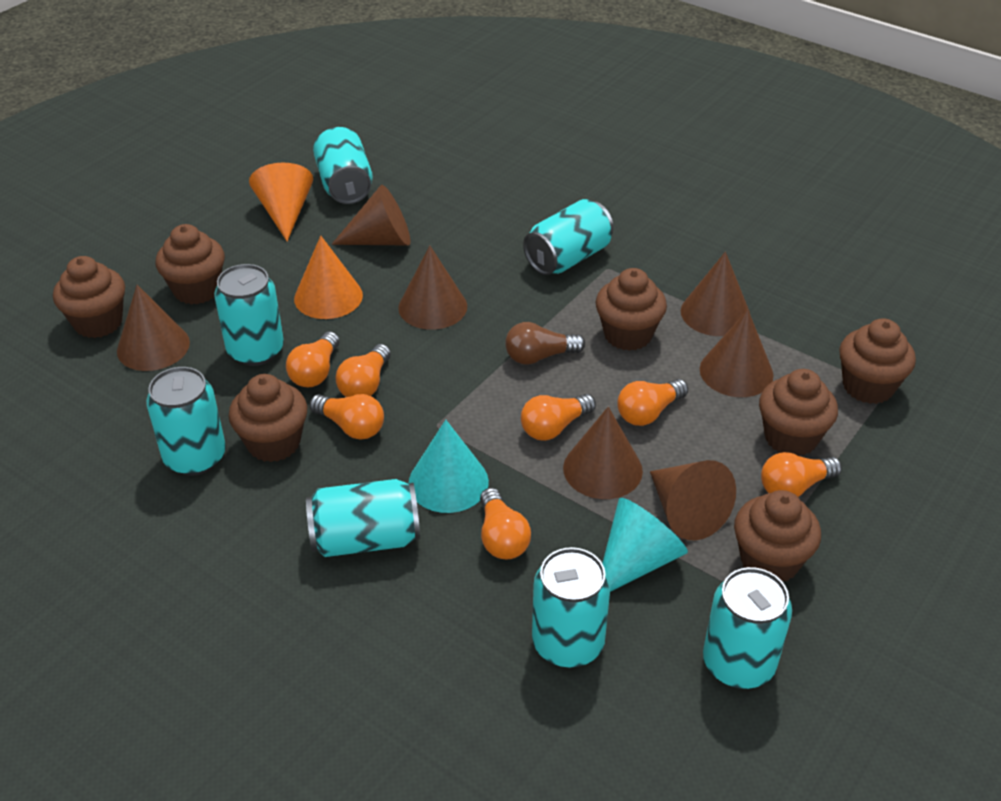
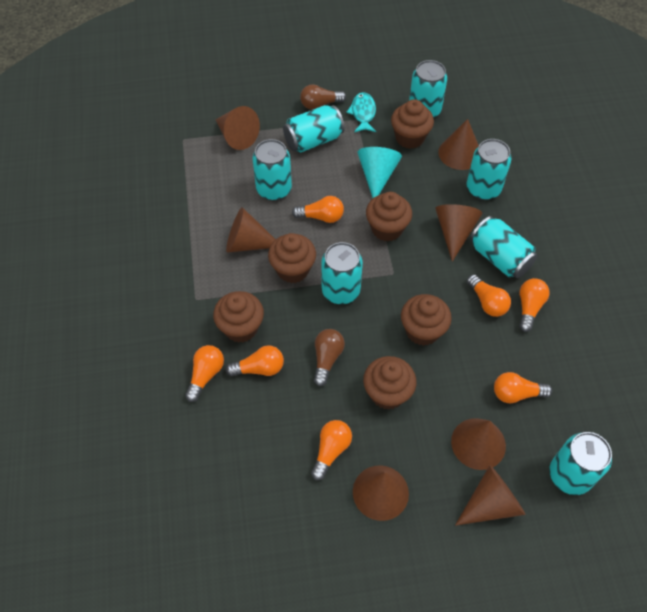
brown cupcake: 7 -> 6
brown light bulb: 1 -> 2
orange cone: 2 -> 0
turquoise cone: 2 -> 1
turquoise fish: 0 -> 1

